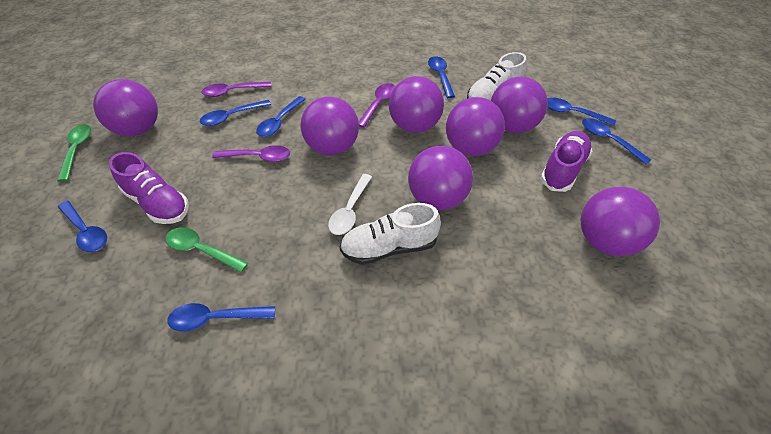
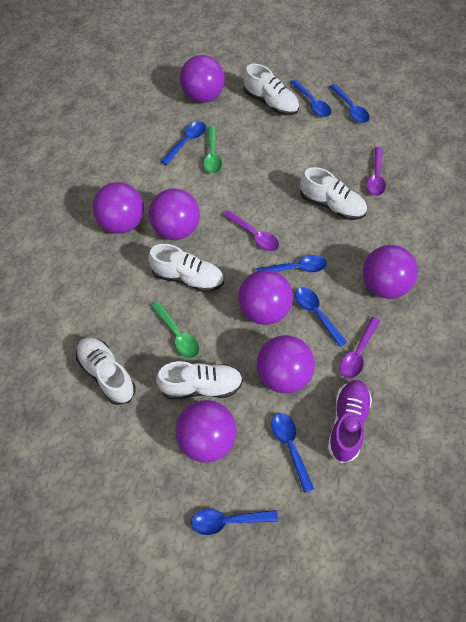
purple shoe: 2 -> 1
white shoe: 2 -> 5
white spoon: 1 -> 0

